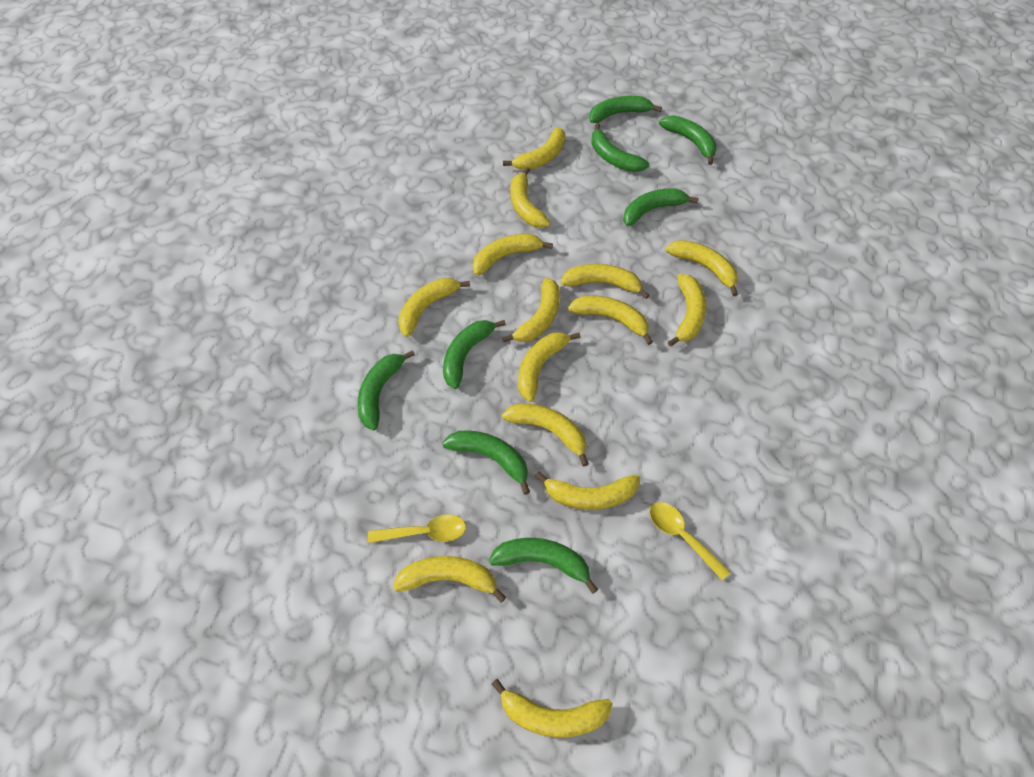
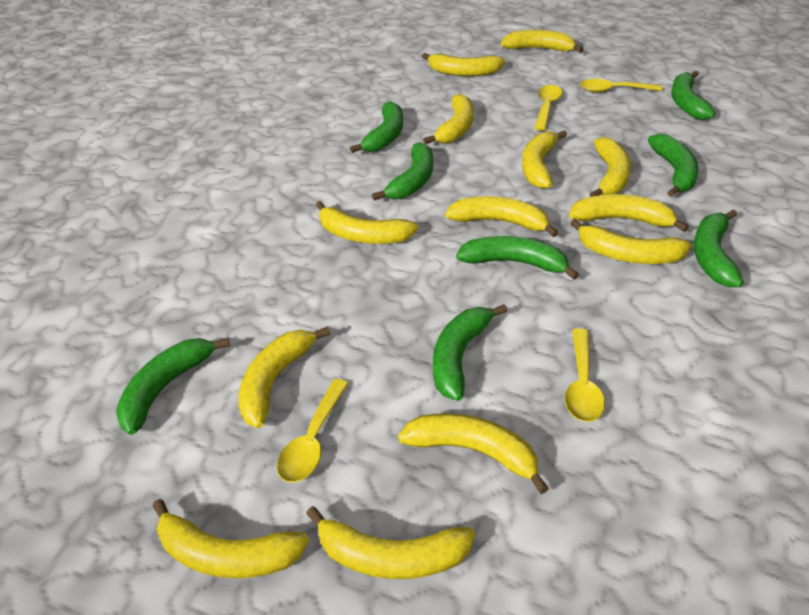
yellow banana: 14 -> 13
yellow spoon: 2 -> 4

